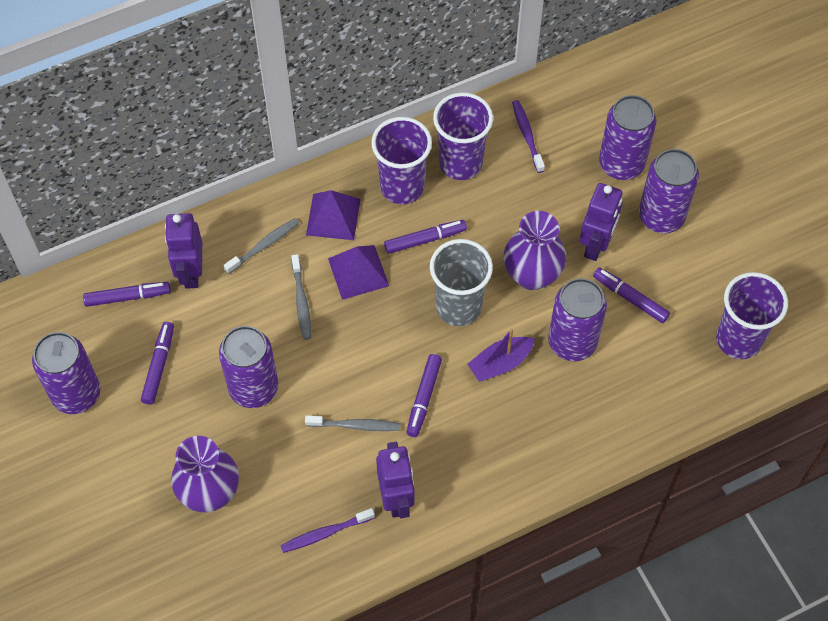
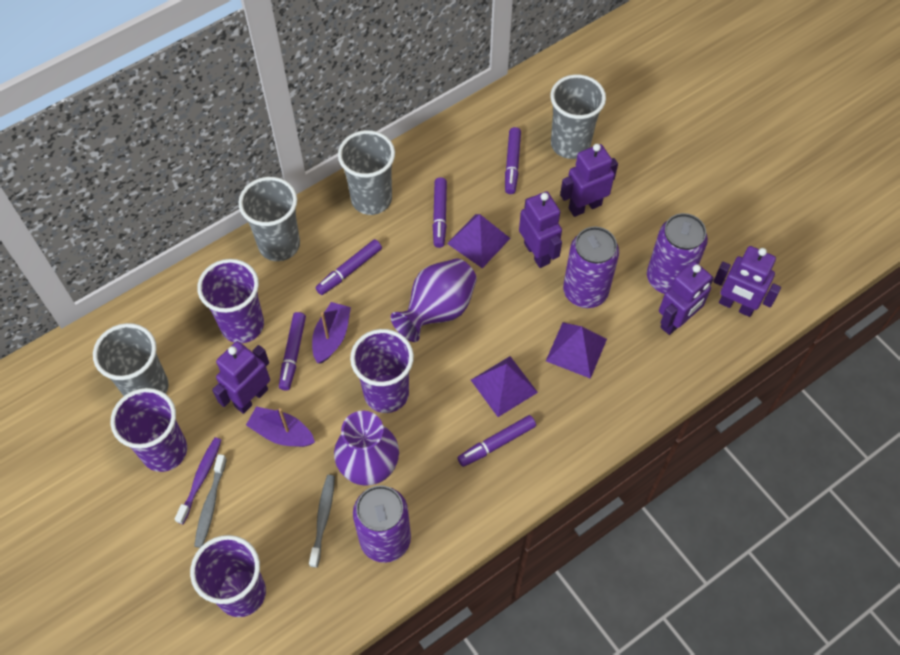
grey cup: 1 -> 4
grey toothbrush: 3 -> 2
purple boat: 1 -> 2
purple can: 5 -> 3
purple cup: 3 -> 4
purple pyramid: 2 -> 3
purple robot: 3 -> 5
purple toothbrush: 2 -> 1

